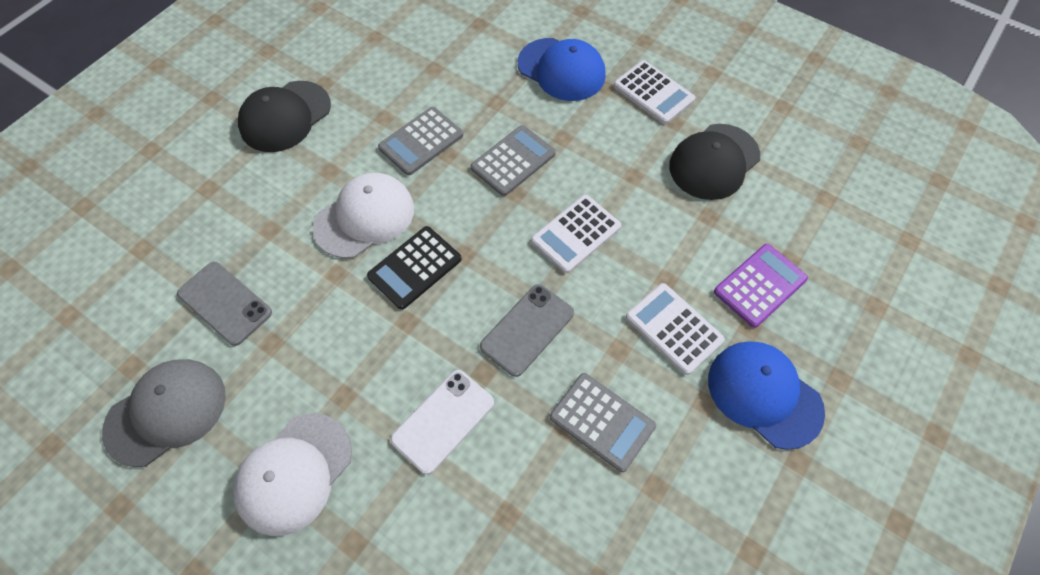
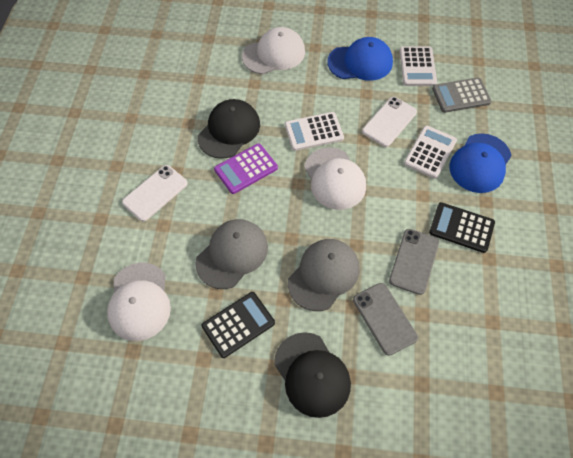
black calculator: 1 -> 2
grey calculator: 3 -> 1
grey cap: 1 -> 2
white cap: 2 -> 3
white phone: 1 -> 2

